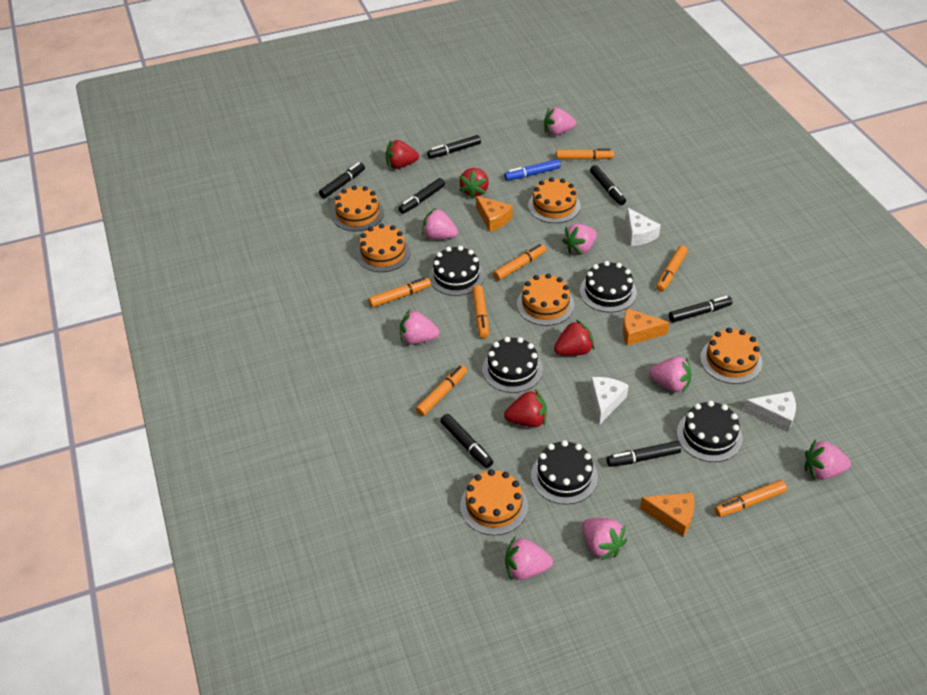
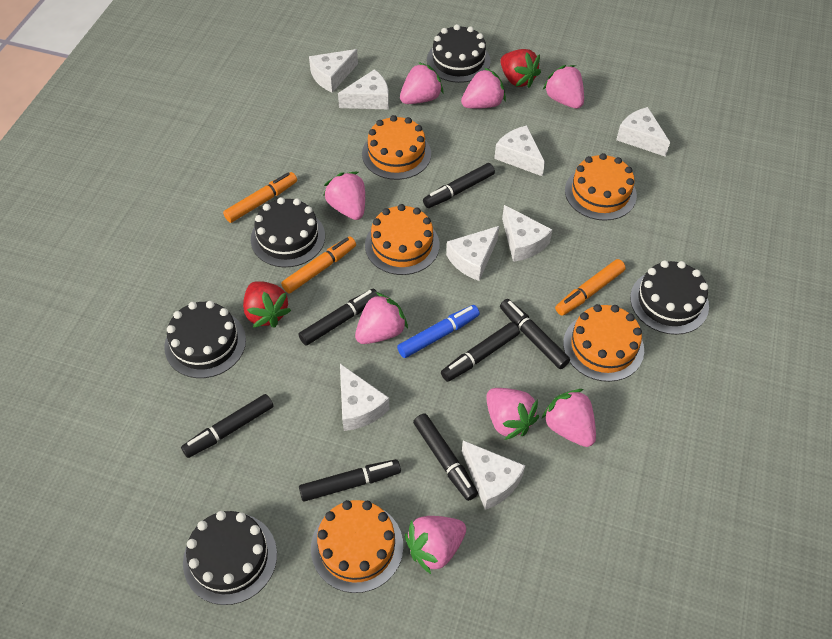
orange cake: 6 -> 5
orange cheese: 3 -> 0
orange marker: 7 -> 3
red strawberry: 4 -> 2
white cheese: 3 -> 8

